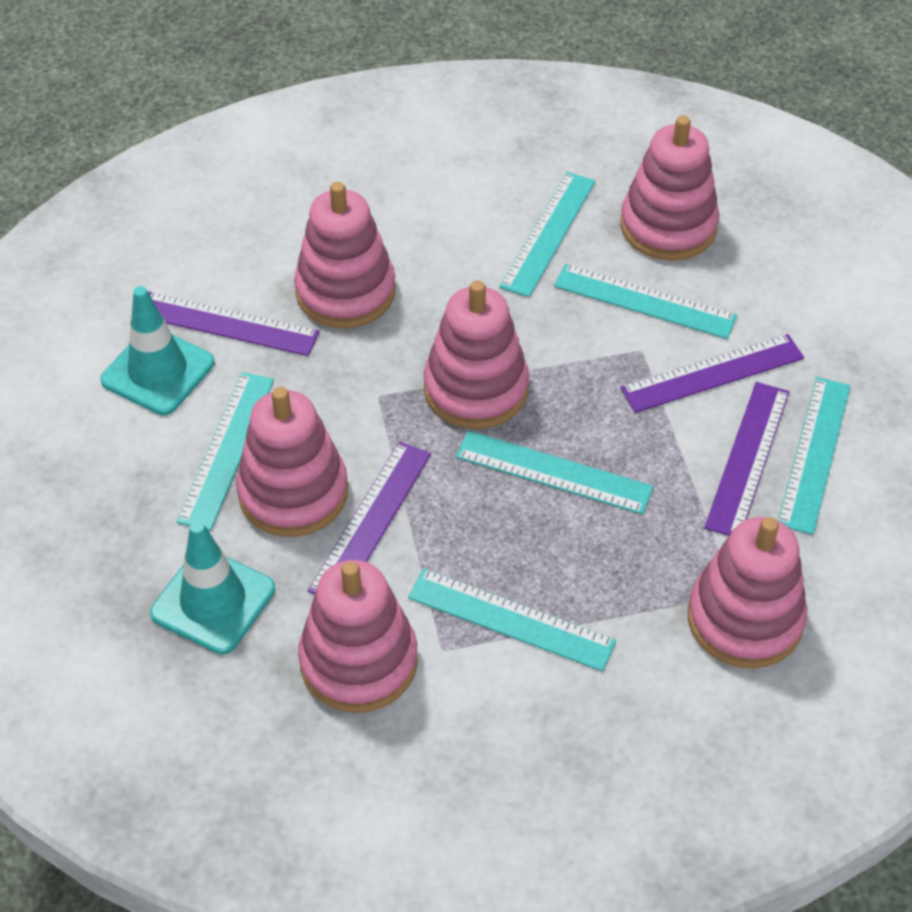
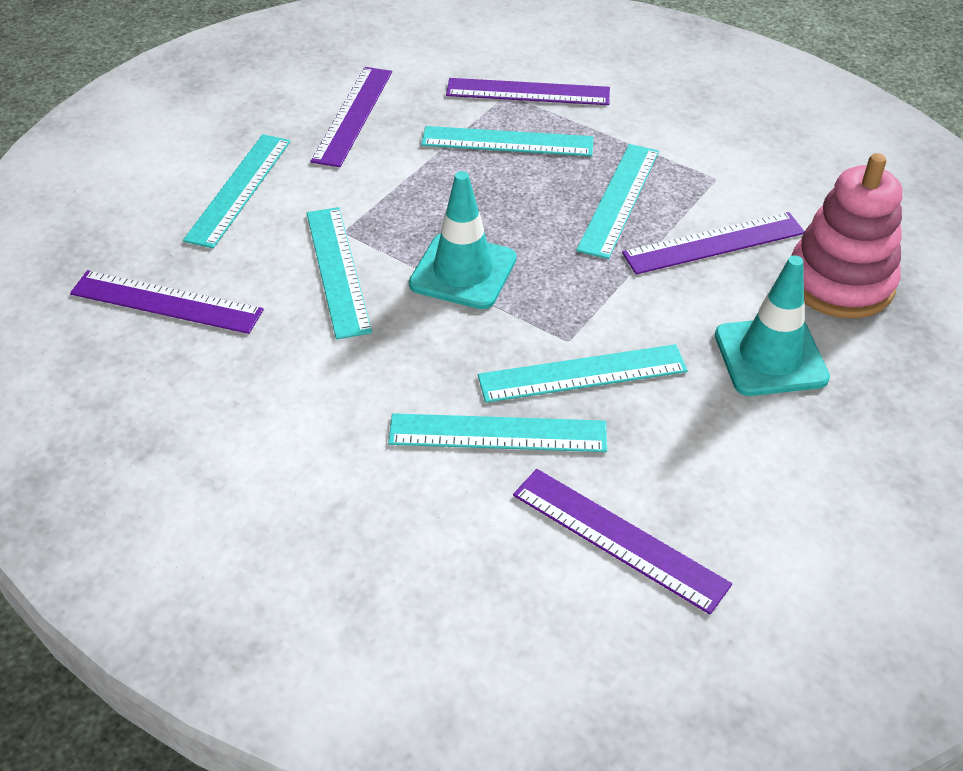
pink stacking toy: 6 -> 1
purple ruler: 4 -> 5

